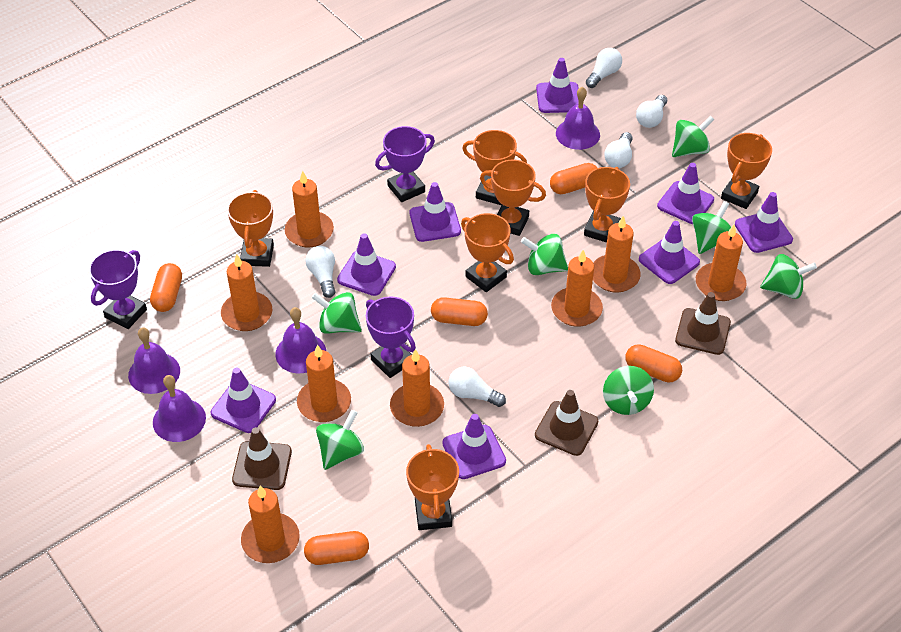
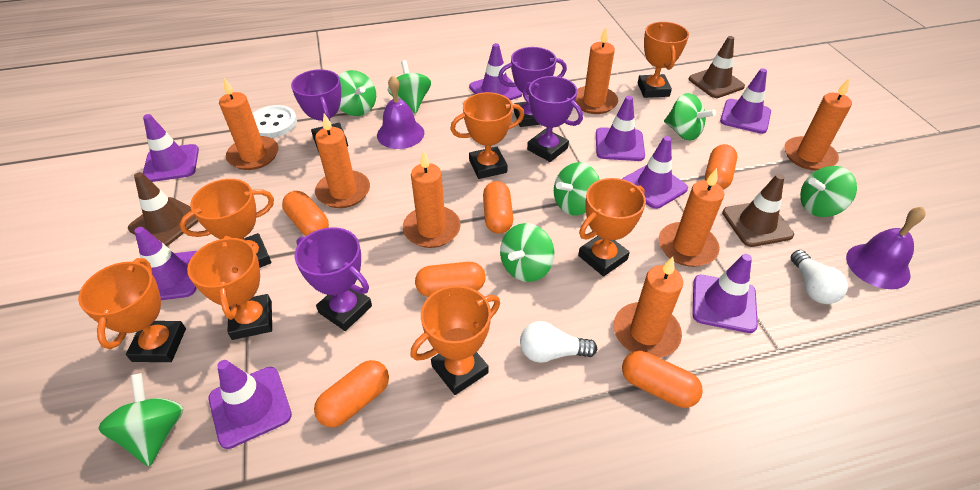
orange candle: 8 -> 7
orange capsule: 5 -> 6
purple bell: 4 -> 2
purple trophy: 3 -> 4
white button: 0 -> 1
white light bulb: 5 -> 2

